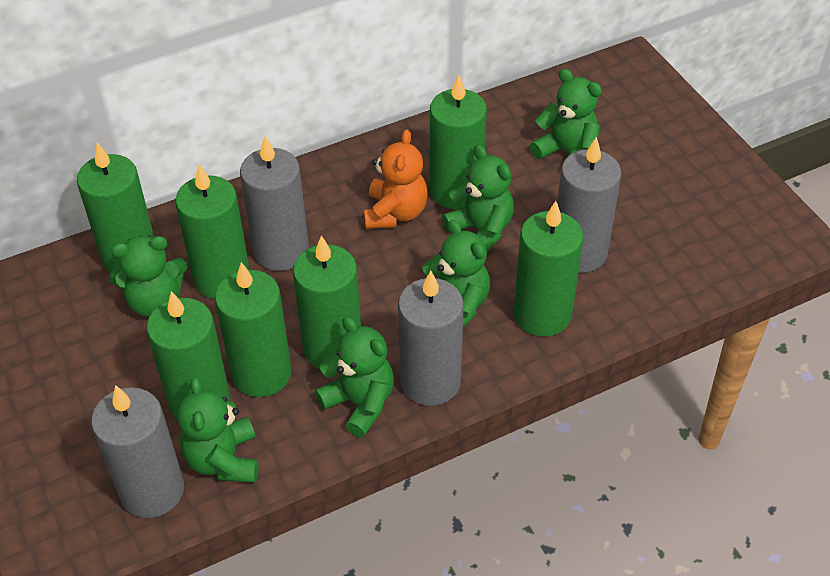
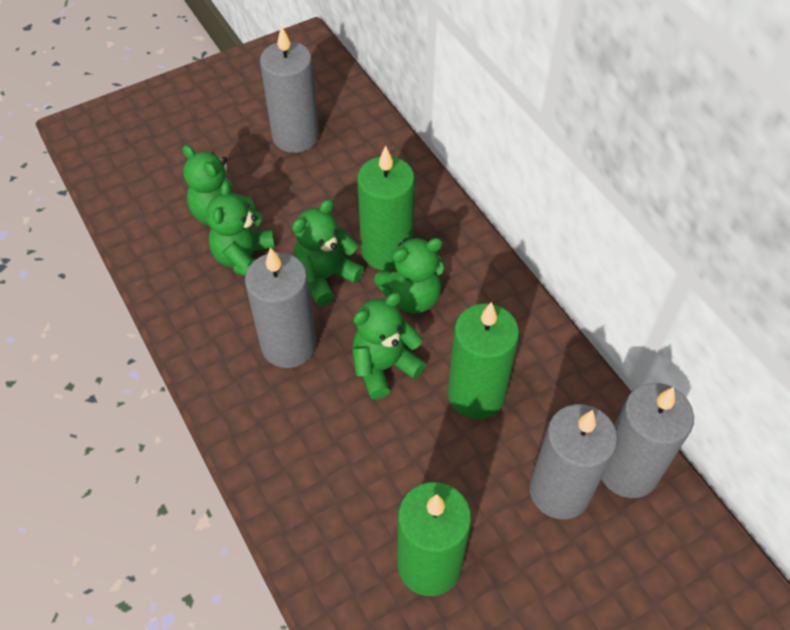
green candle: 7 -> 3
green teddy bear: 6 -> 5
orange teddy bear: 1 -> 0

